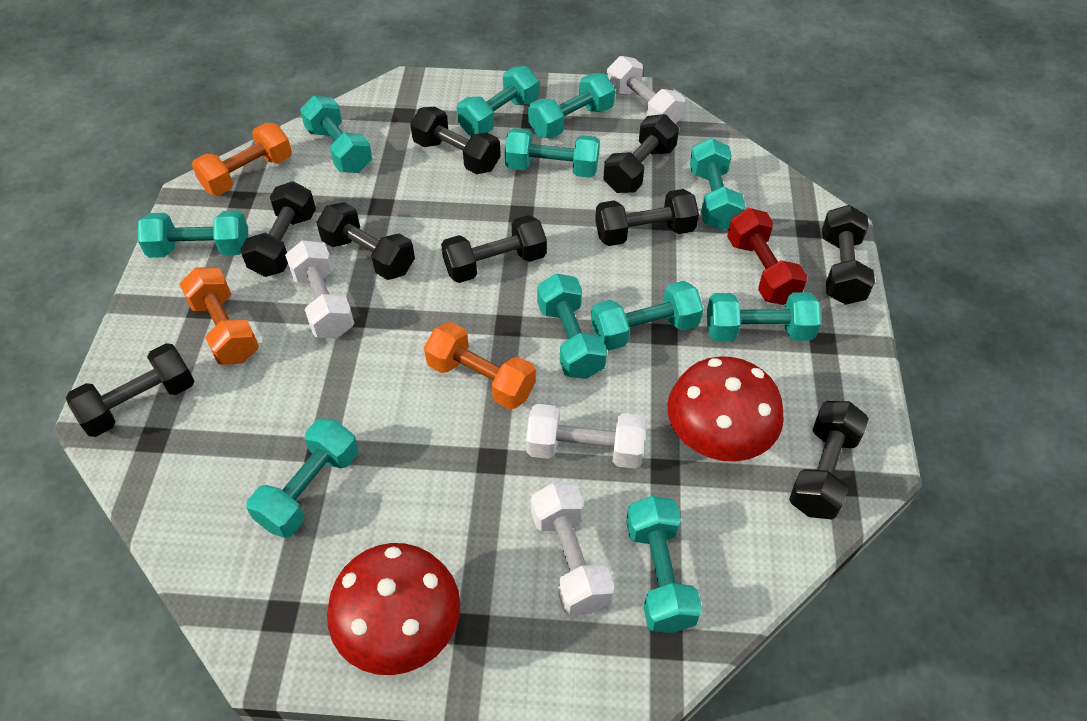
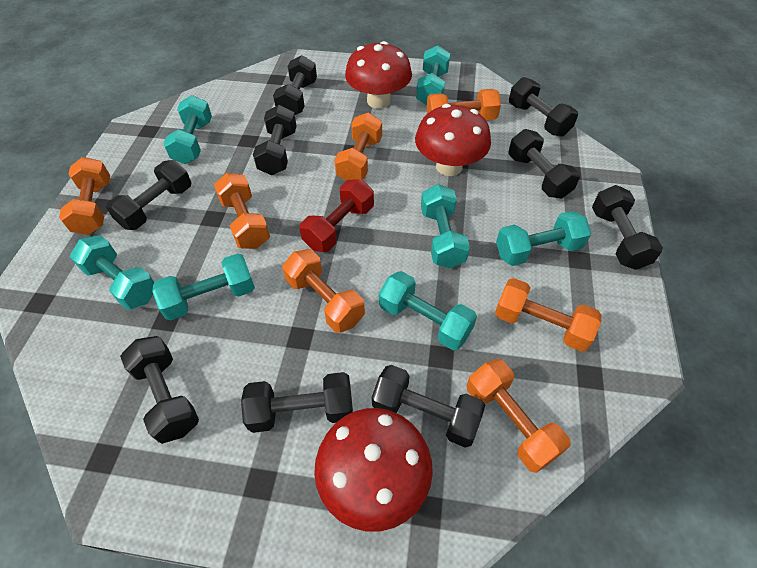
orange dumbbell: 3 -> 7
red mushroom: 2 -> 3
turquoise dumbbell: 11 -> 7
white dumbbell: 4 -> 0

